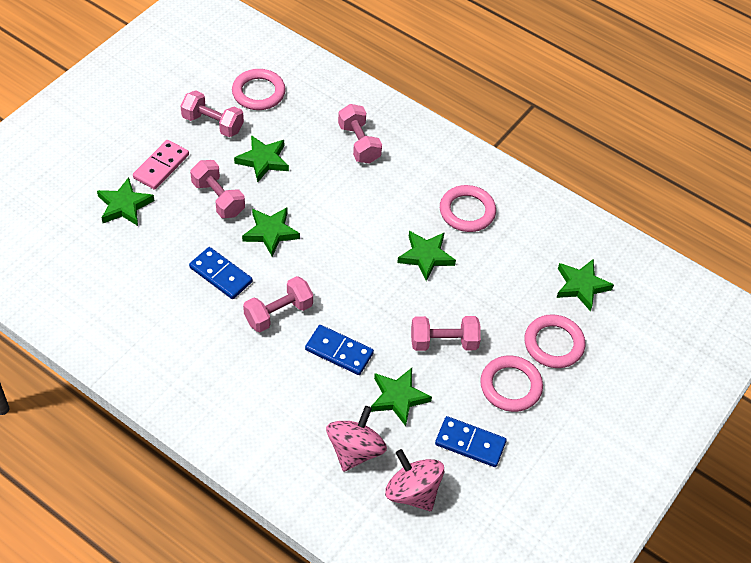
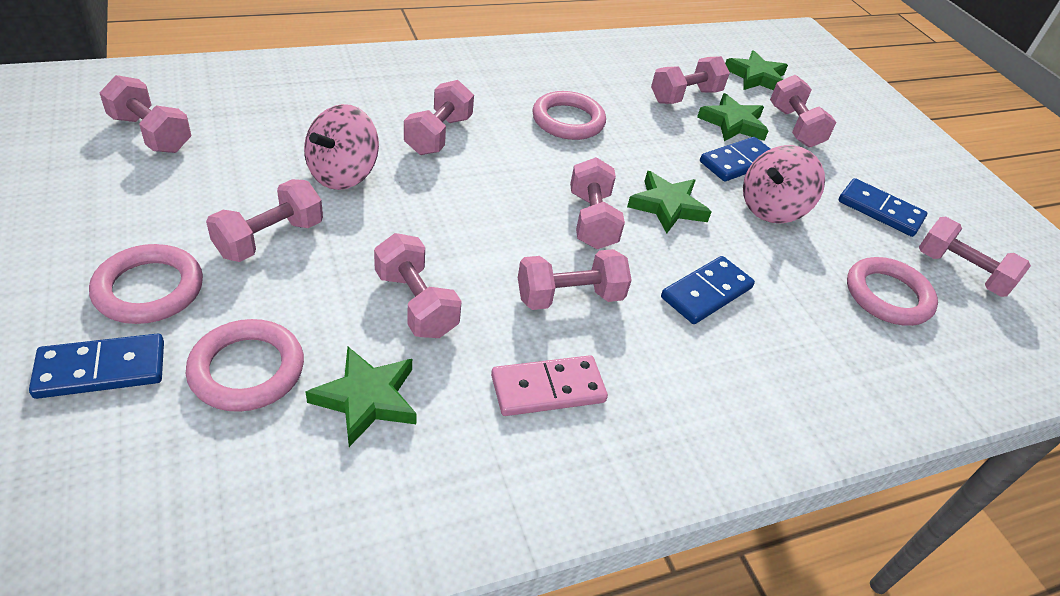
blue domino: 3 -> 4
green star: 6 -> 4
pink dumbbell: 5 -> 9

